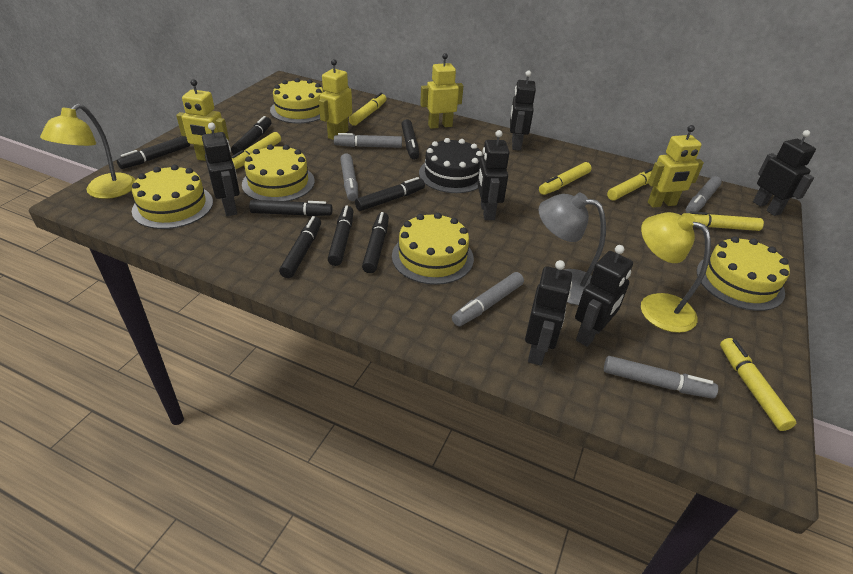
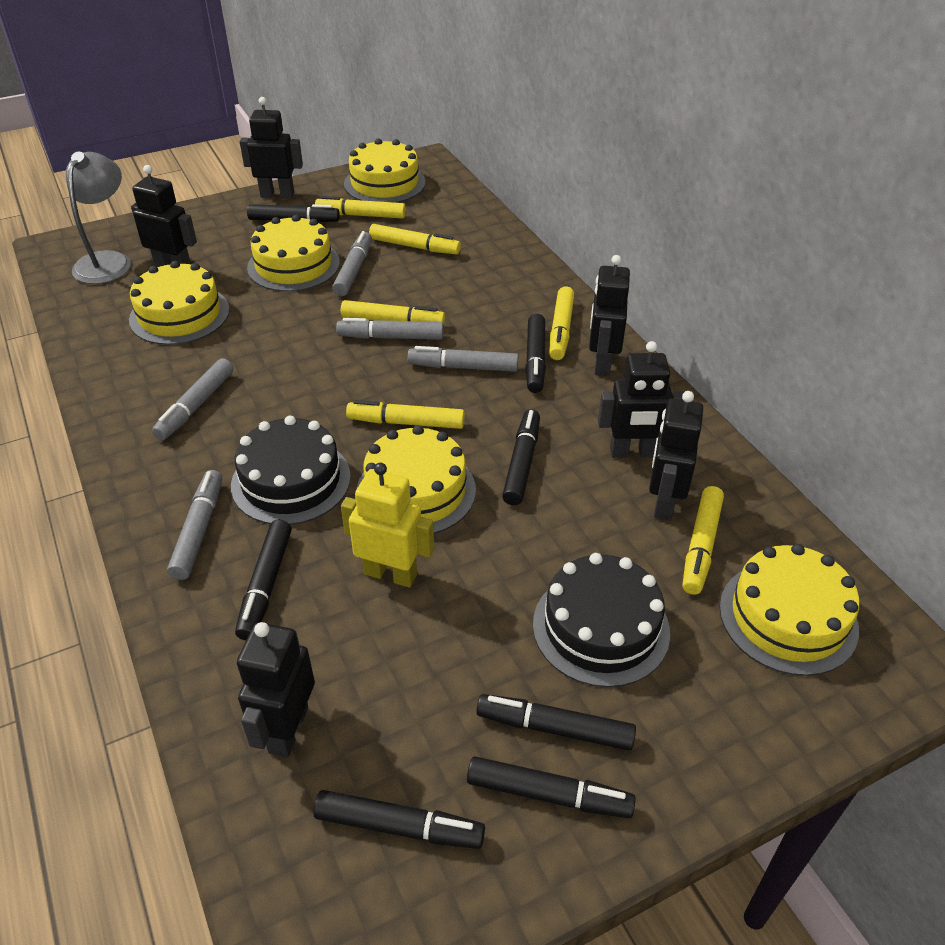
black cake: 1 -> 2
black marker: 8 -> 7
yellow lamp: 2 -> 0
yellow robot: 4 -> 1

